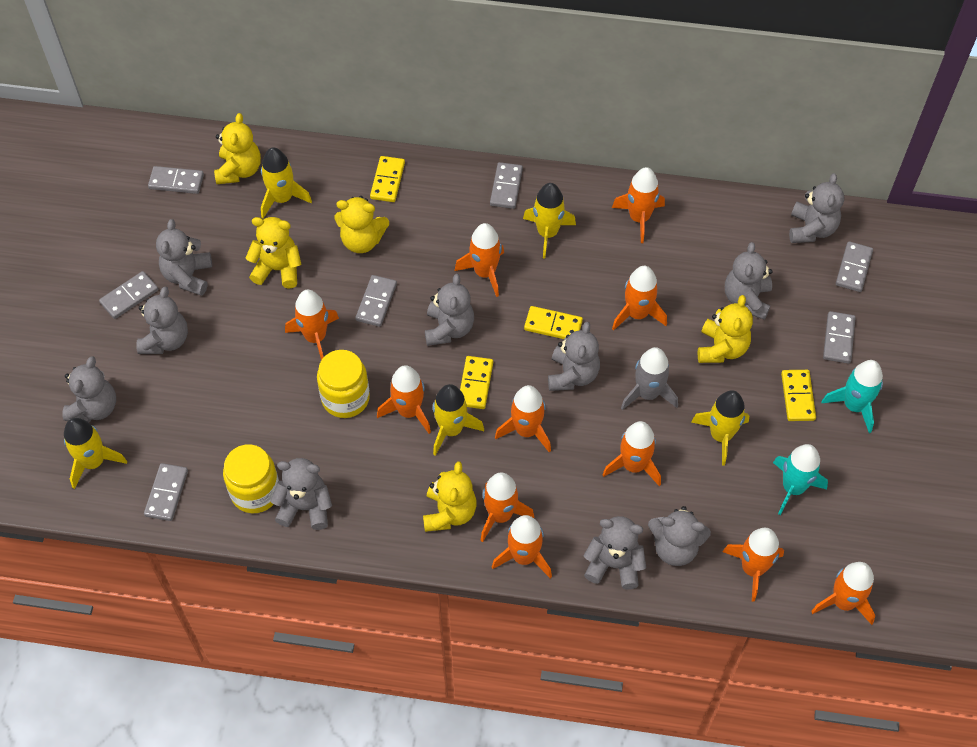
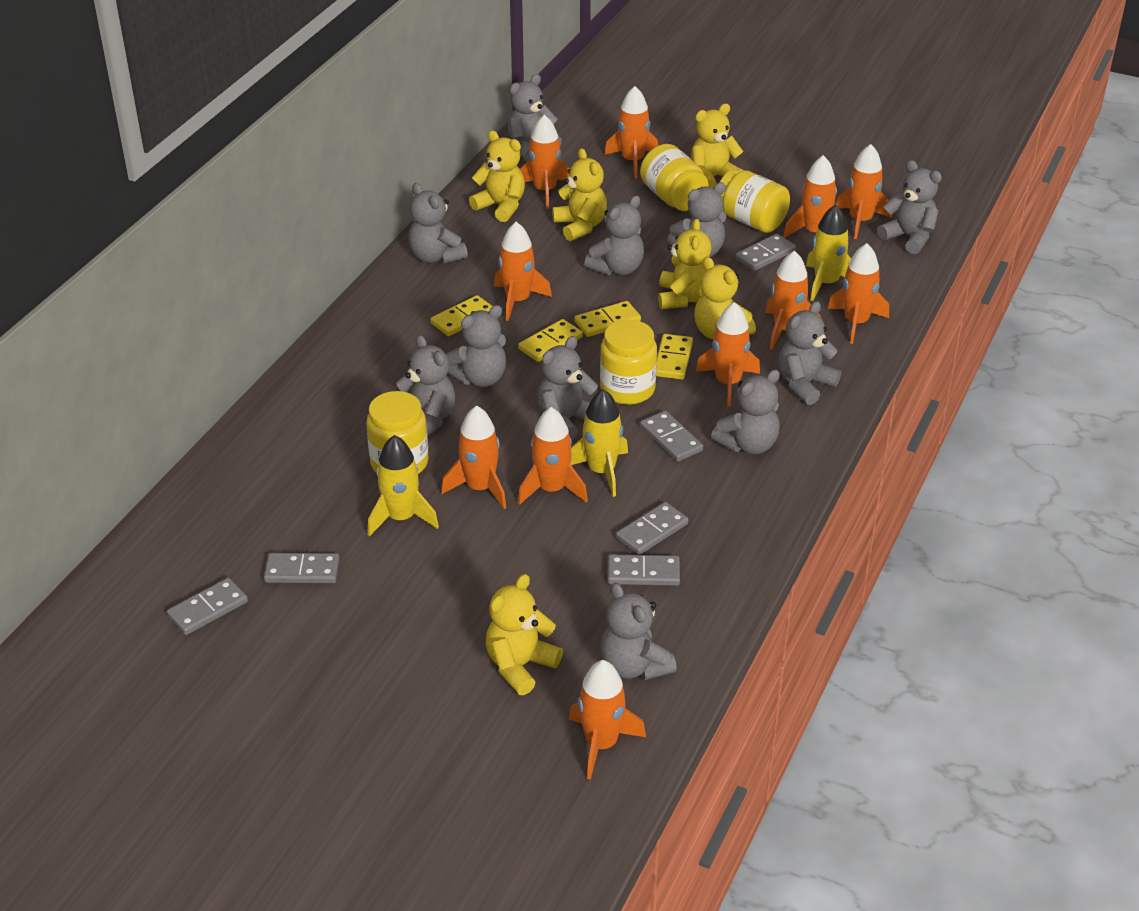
grey domino: 7 -> 6
grey rocket: 1 -> 0
grey teddy bear: 10 -> 11
turquoise rocket: 2 -> 0
yellow jar: 2 -> 4
yellow rocket: 5 -> 3
yellow teddy bear: 5 -> 6

